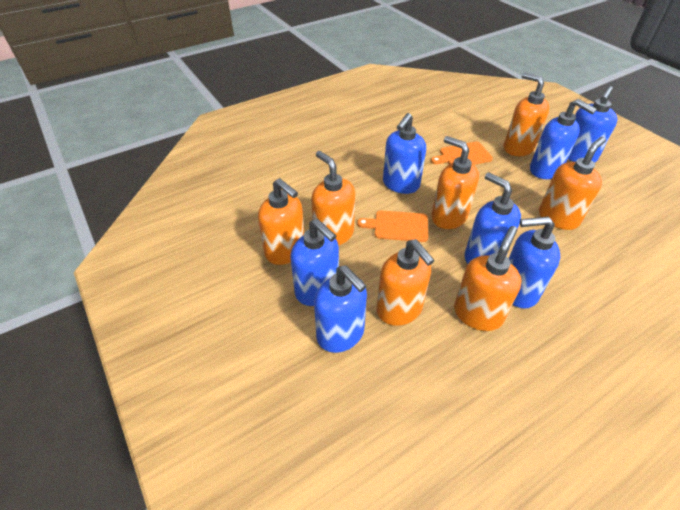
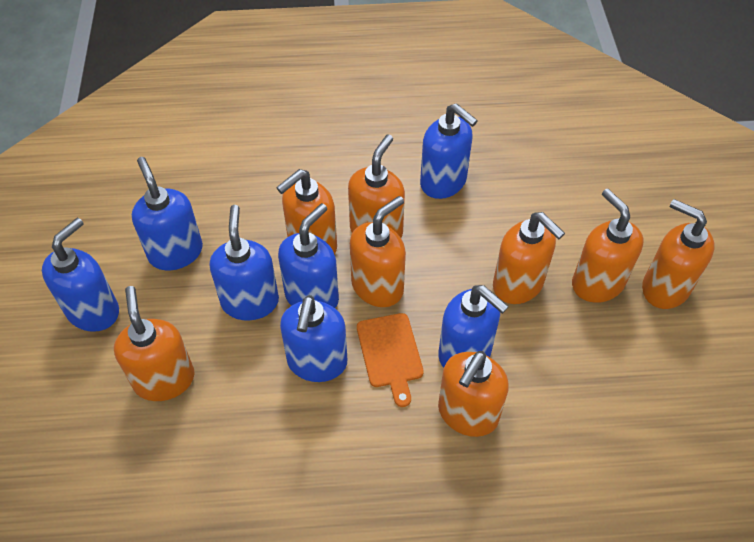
orange cutting board: 2 -> 1
orange soap dispenser: 7 -> 8

